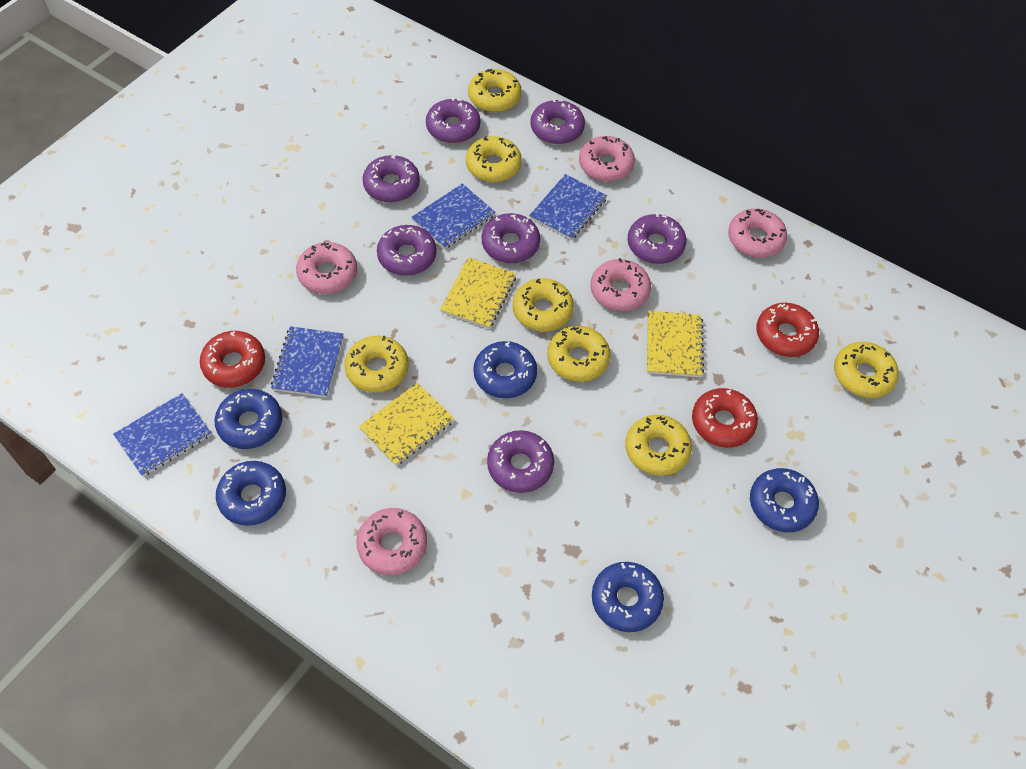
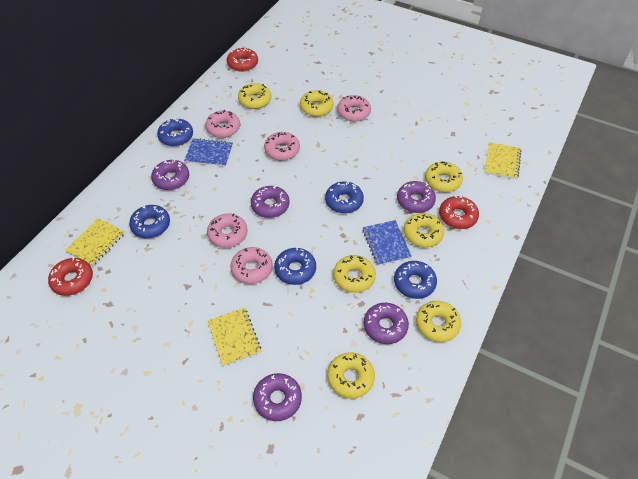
blue notebook: 4 -> 2
purple donut: 7 -> 5

